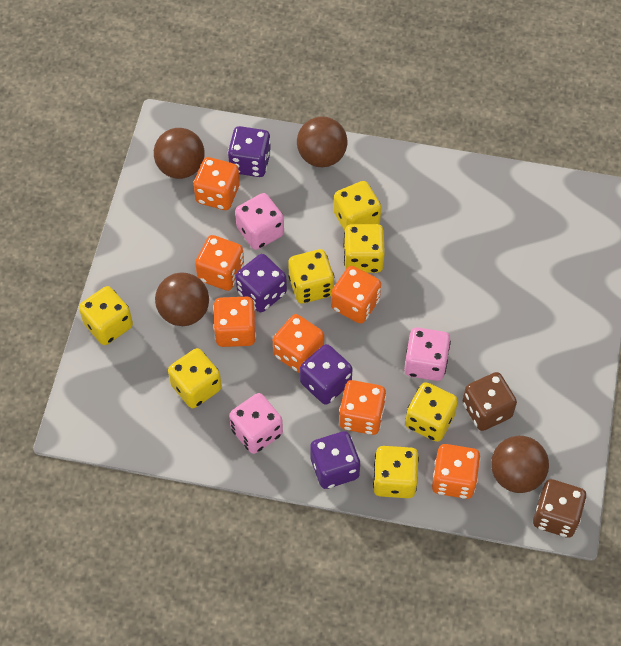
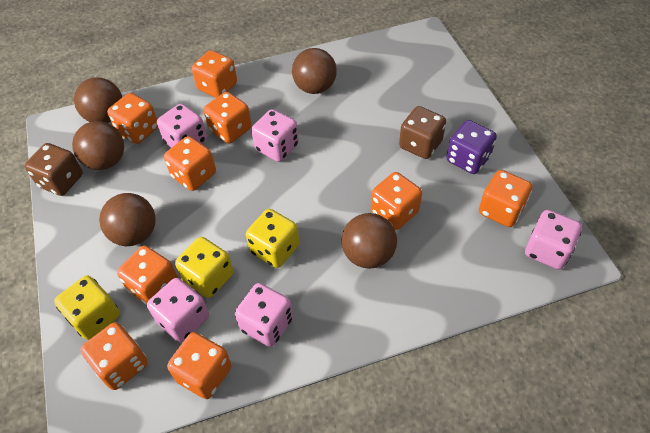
brown ball: 4 -> 5
orange dice: 7 -> 9
pink dice: 3 -> 5
purple dice: 4 -> 1
yellow dice: 7 -> 3

